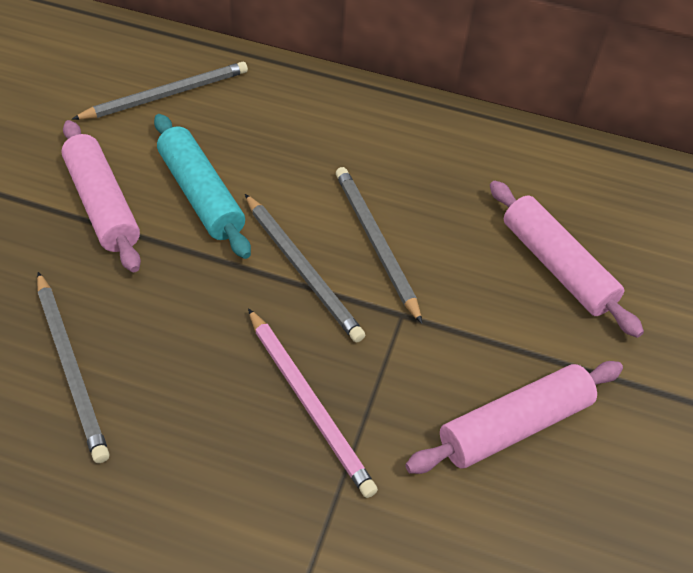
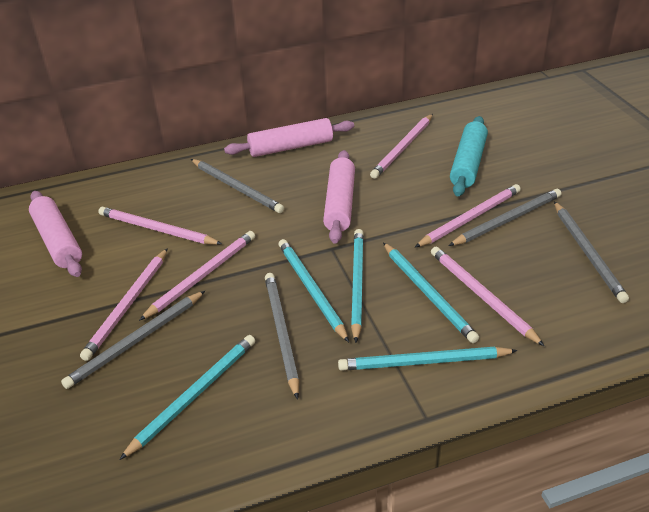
grey pencil: 4 -> 5
pink pencil: 1 -> 6
turquoise pencil: 0 -> 5

